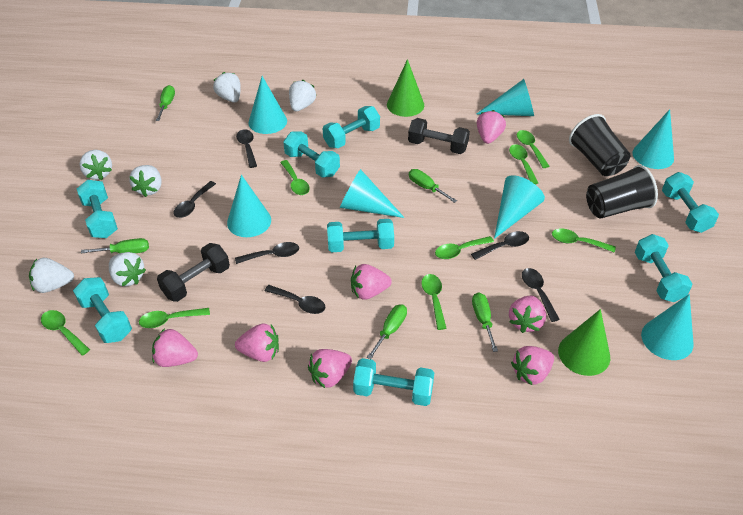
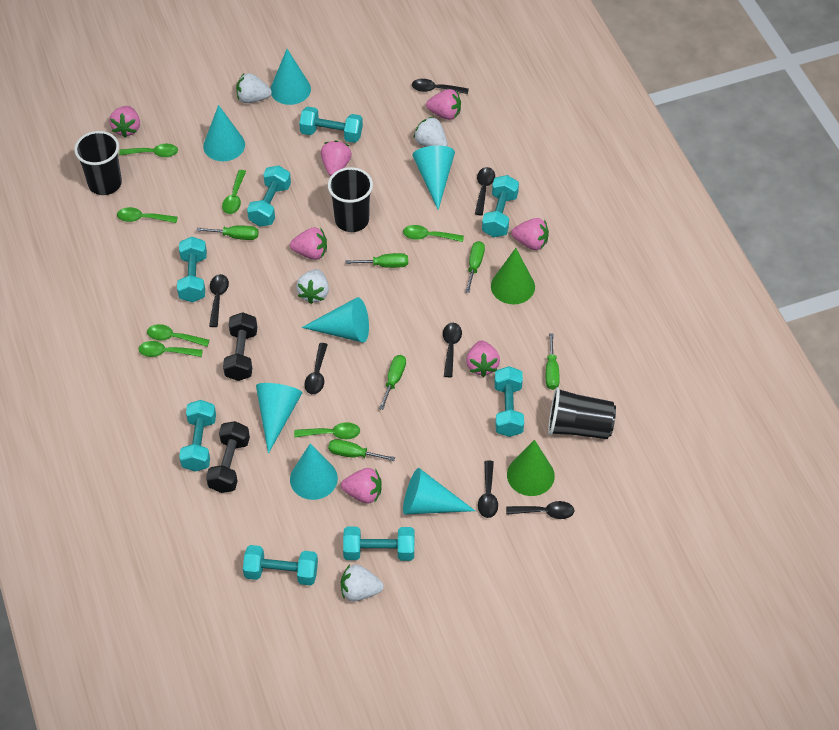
black cup: 2 -> 3
black spoon: 6 -> 7
green screwdriver: 5 -> 6
green spoon: 8 -> 7
white strawberry: 6 -> 4

